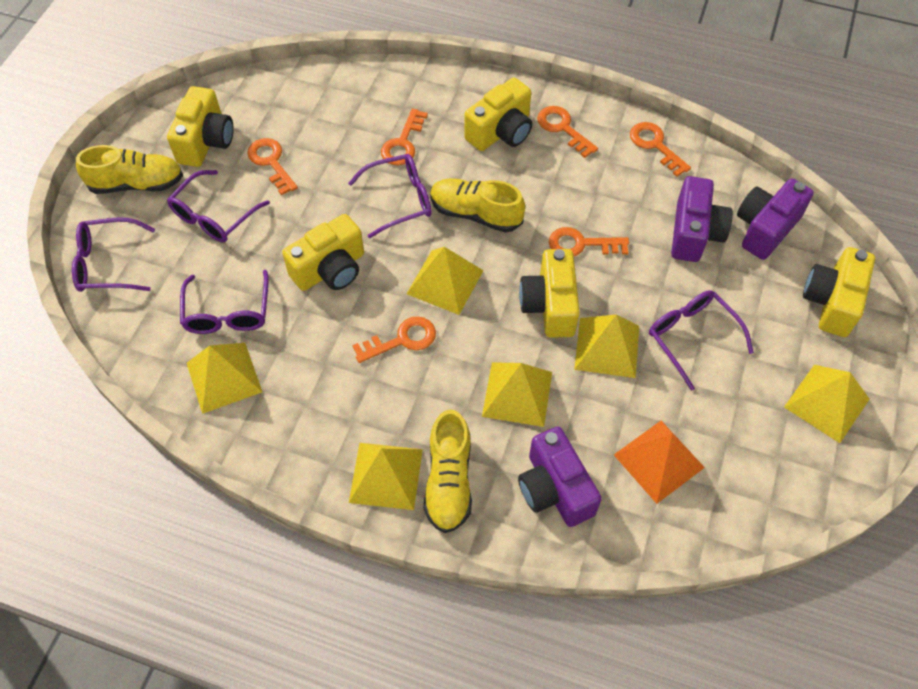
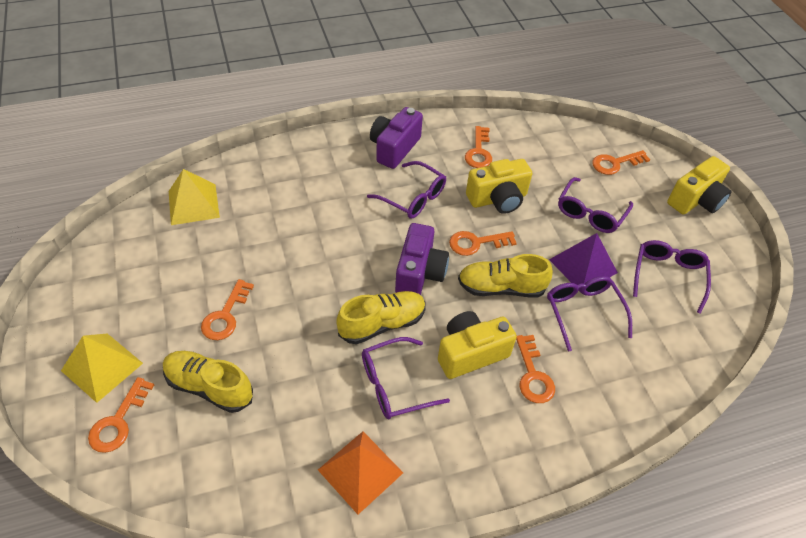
purple camera: 3 -> 2
purple pyramid: 0 -> 1
yellow camera: 5 -> 3
yellow pyramid: 6 -> 2

